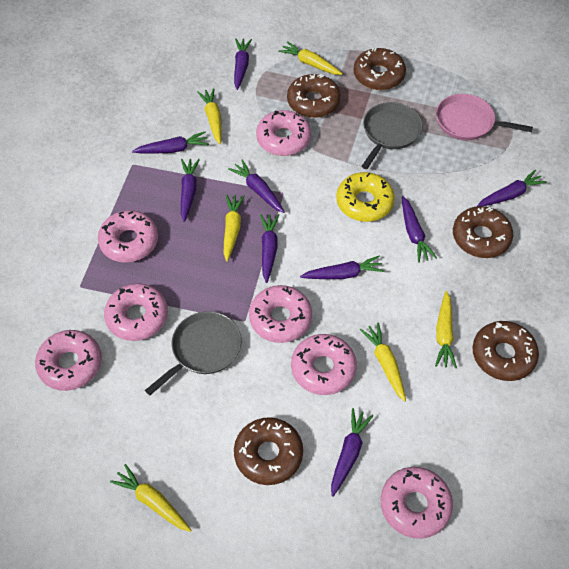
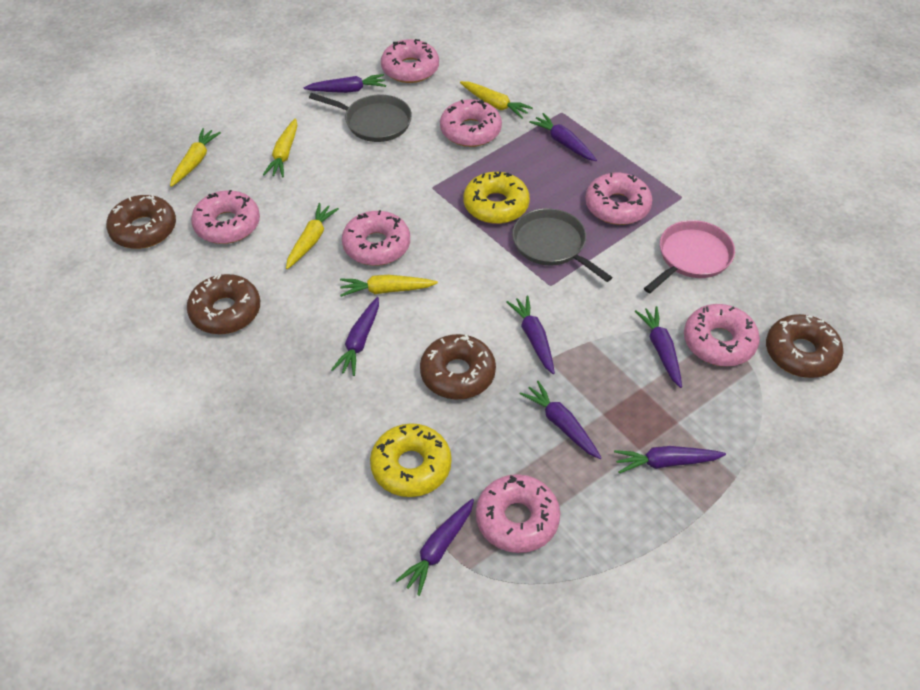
brown donut: 5 -> 4
purple carrot: 9 -> 8
yellow carrot: 6 -> 5
yellow donut: 1 -> 2

